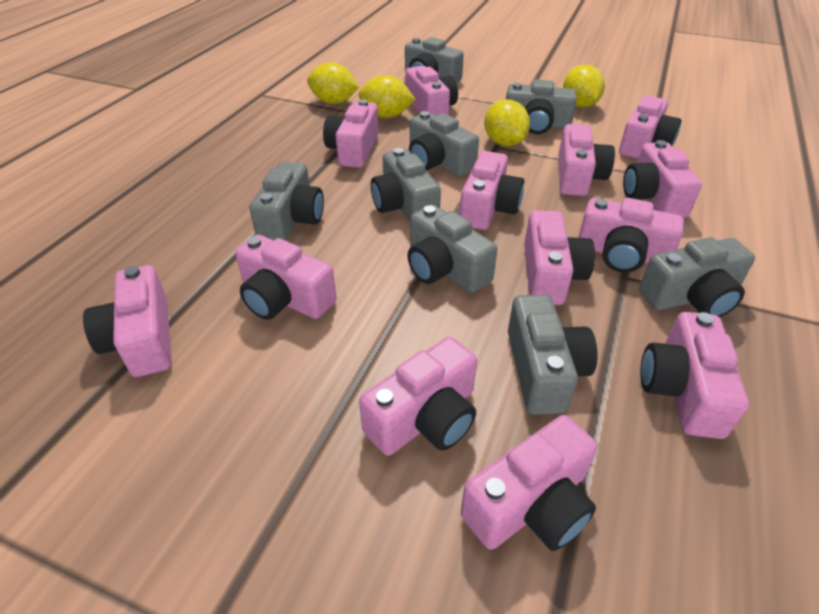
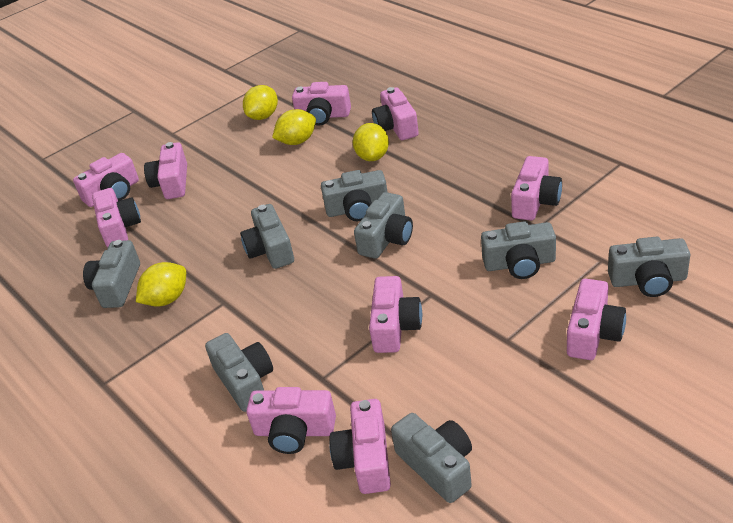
pink camera: 13 -> 10

